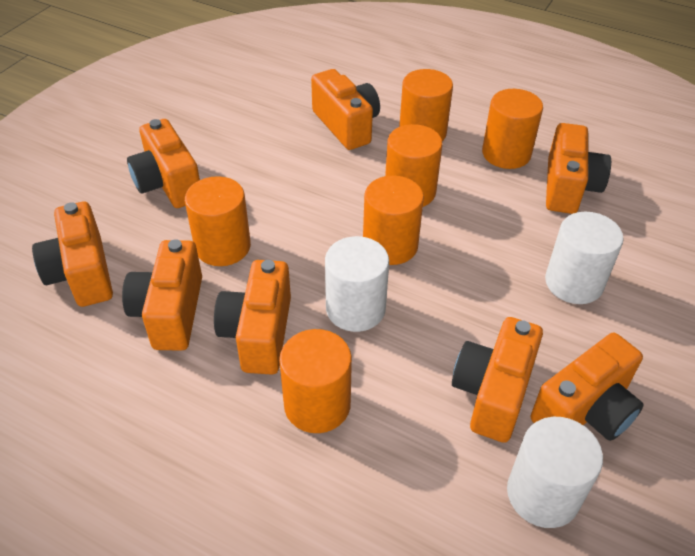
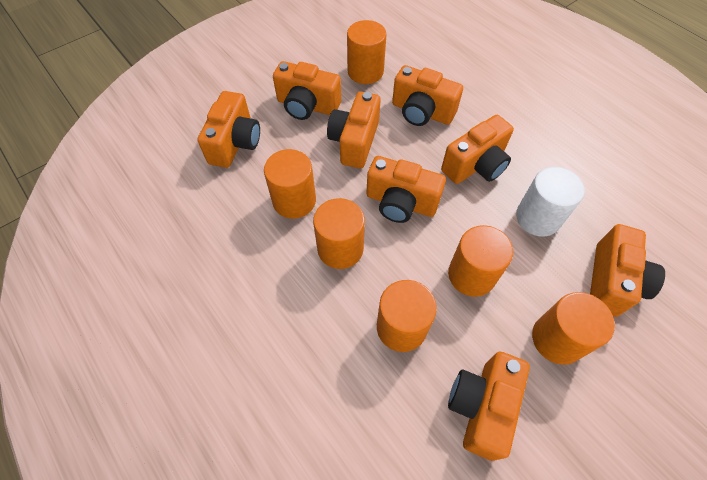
white cylinder: 3 -> 1

